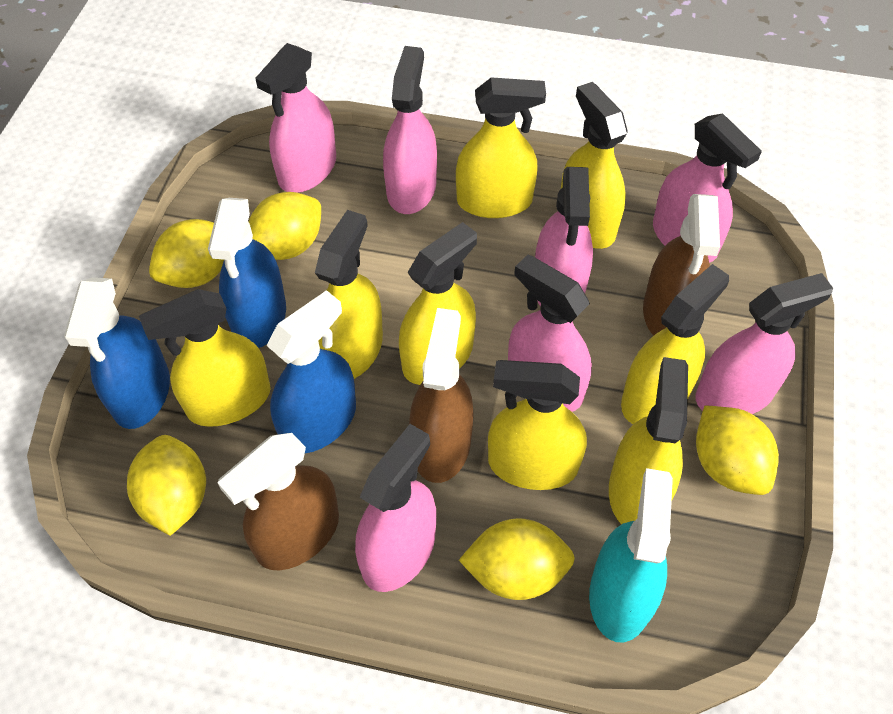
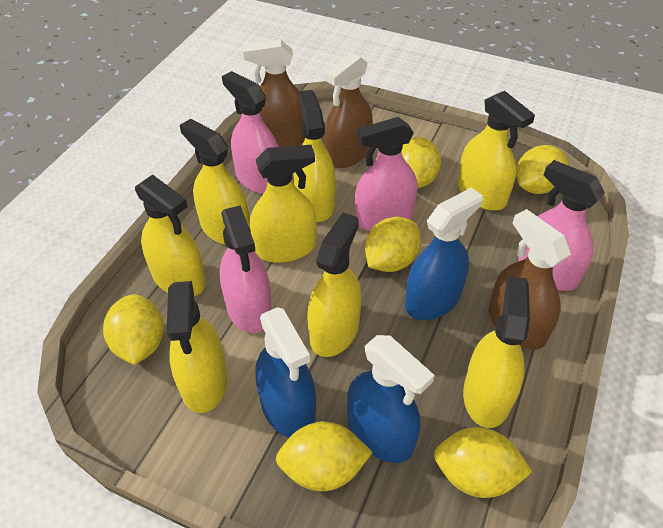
pink spray bottle: 7 -> 4
turquoise spray bottle: 1 -> 0
yellow lemon: 5 -> 6

